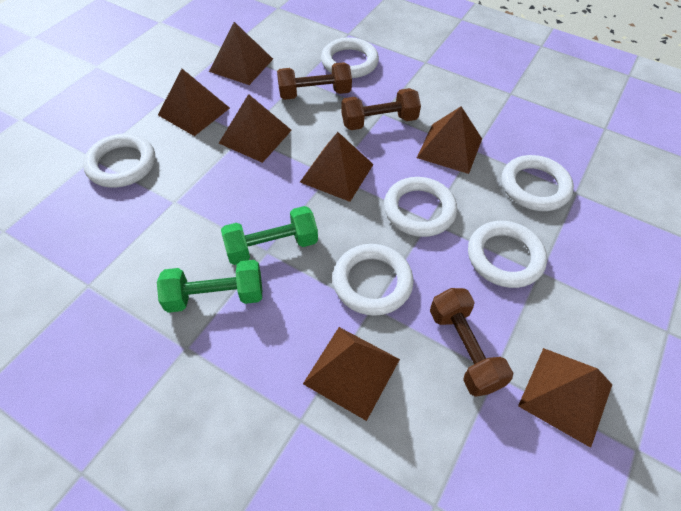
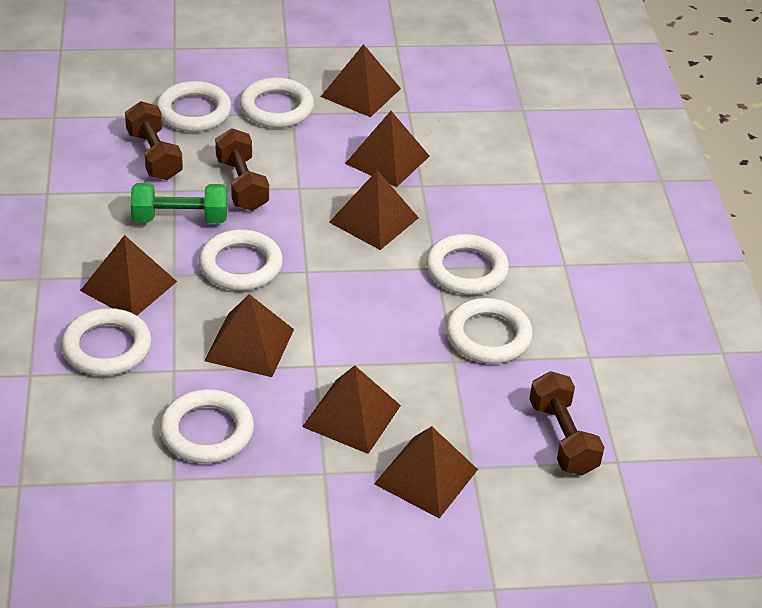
green dumbbell: 2 -> 1
white ring: 6 -> 7

